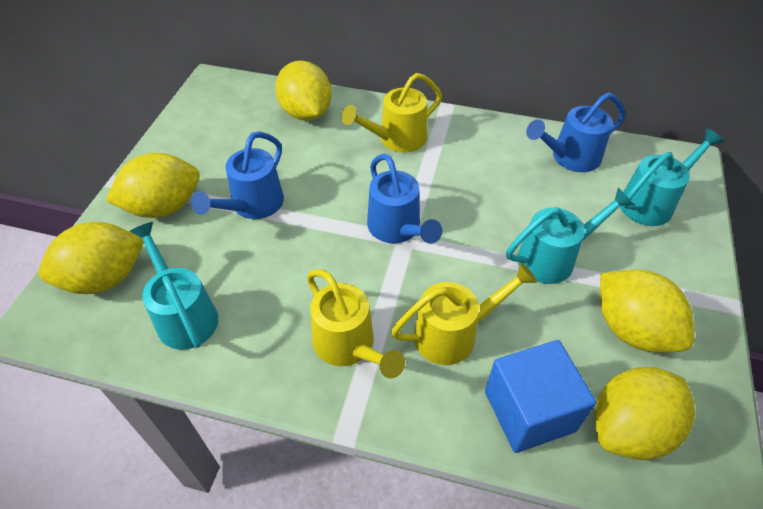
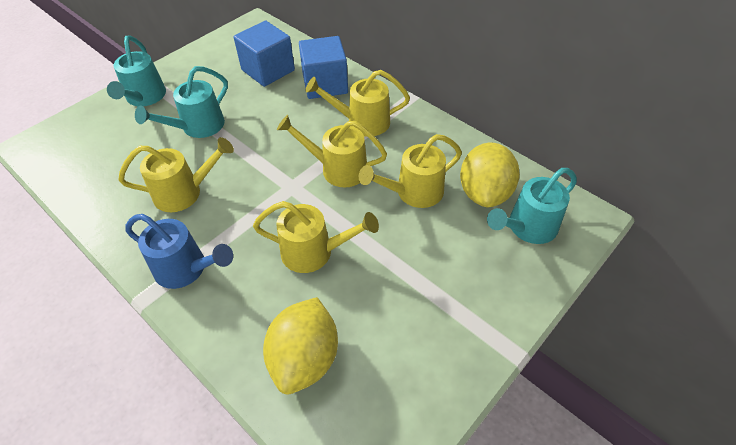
blue cube: 1 -> 2
blue watering can: 3 -> 1
yellow lemon: 5 -> 2
yellow watering can: 3 -> 5

